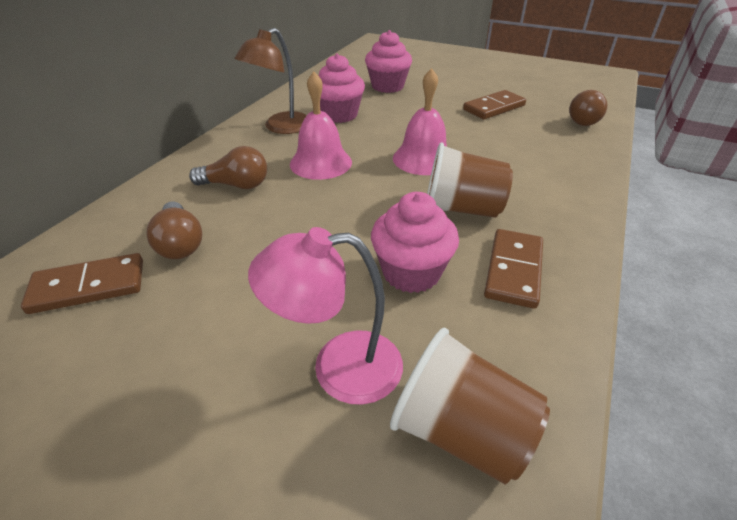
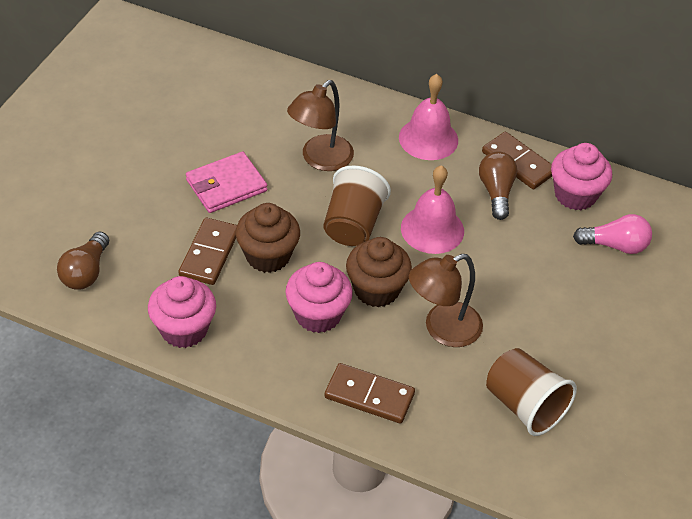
brown cupcake: 0 -> 2
brown lamp: 1 -> 2
brown light bulb: 3 -> 2
pink lamp: 1 -> 0
pink light bulb: 0 -> 1
pink wallet: 0 -> 1

